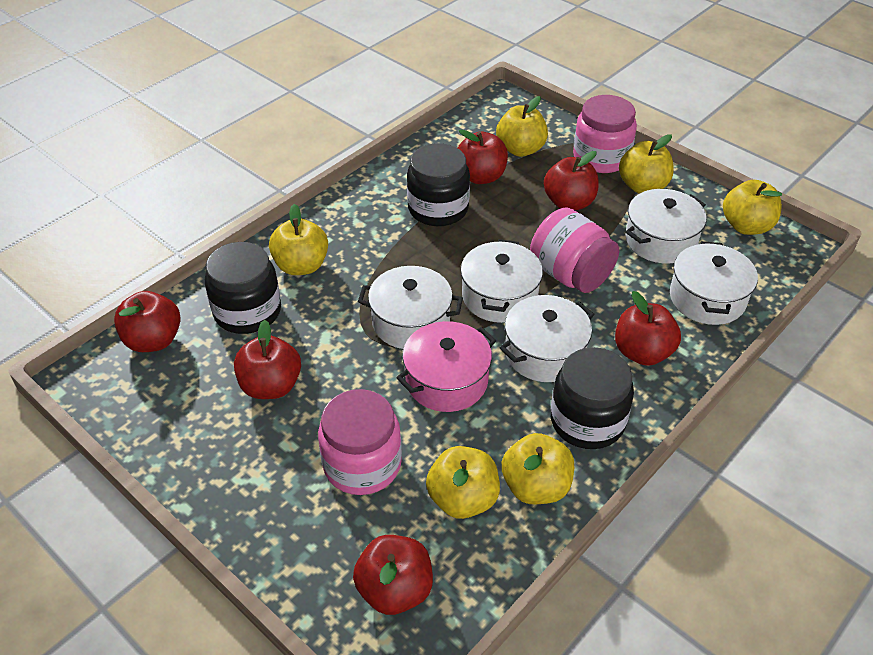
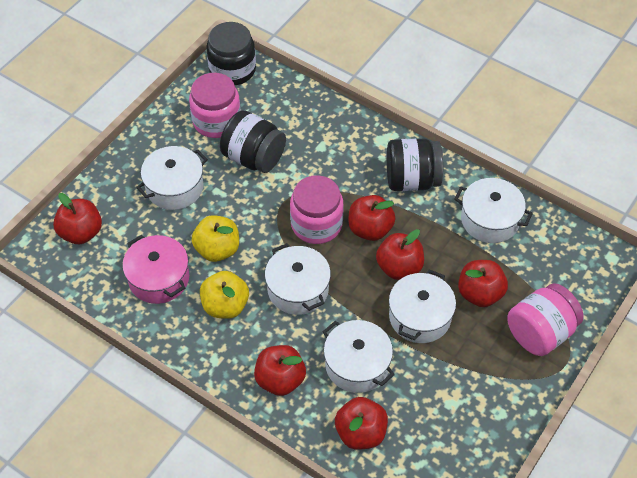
yellow apple: 6 -> 2

